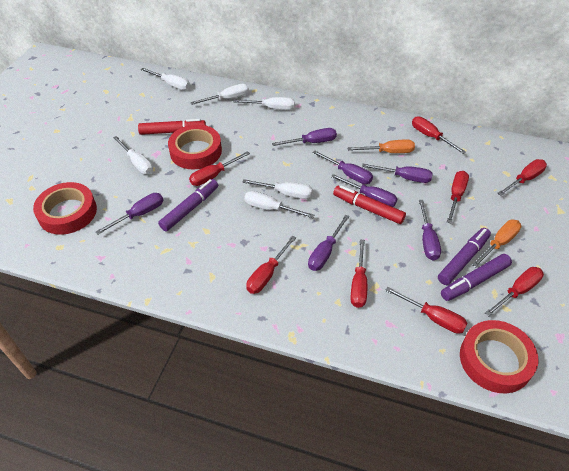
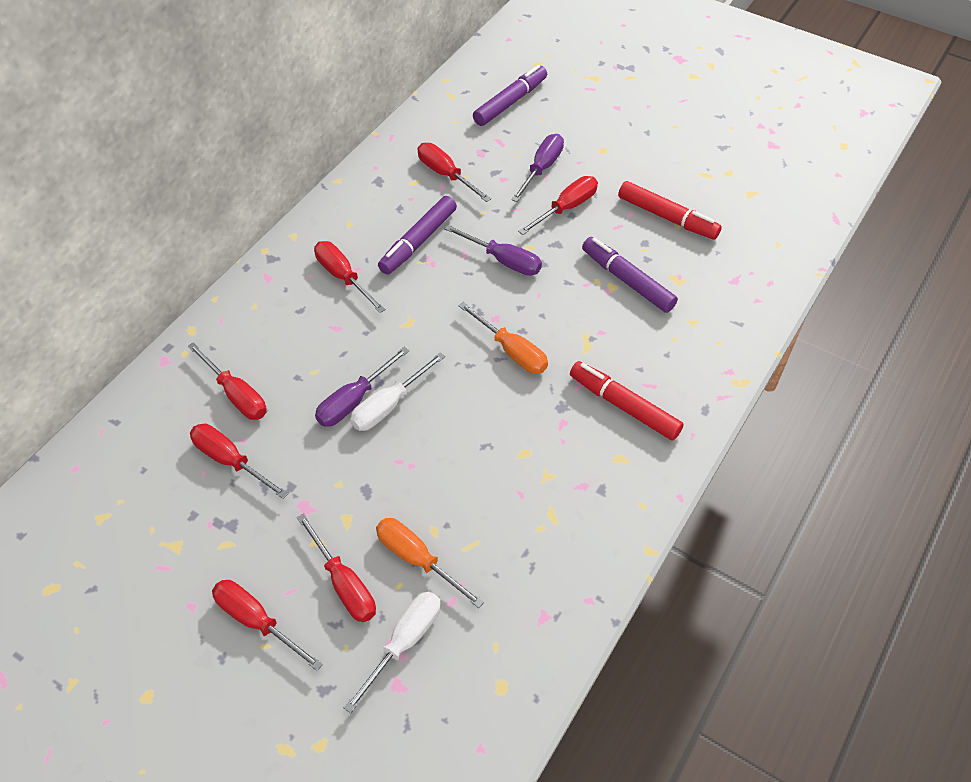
purple screwdriver: 7 -> 3
red screwdriver: 8 -> 7
red tape: 3 -> 0
white screwdriver: 6 -> 2

